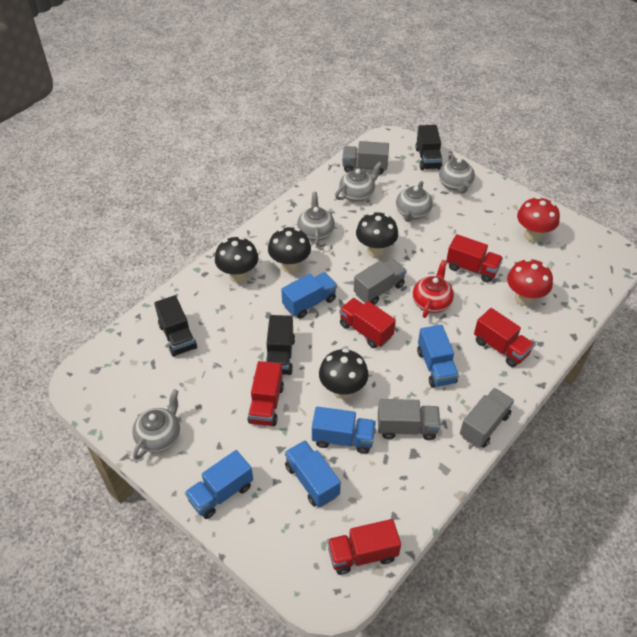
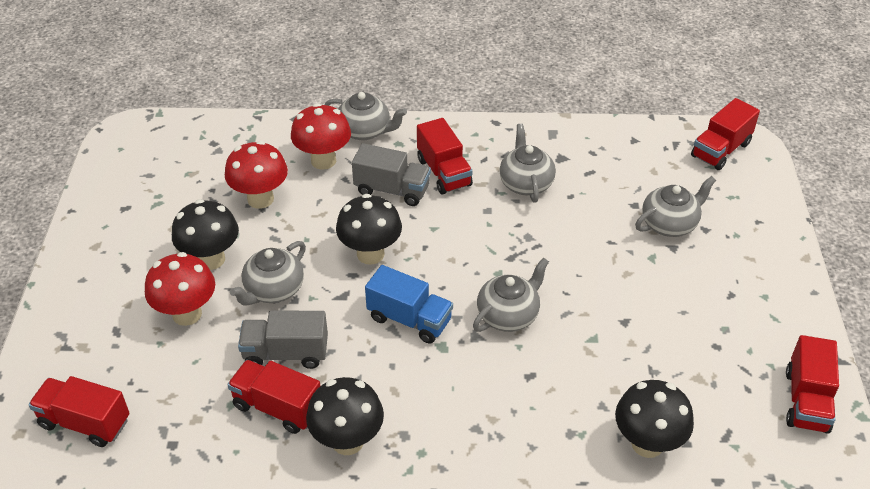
black truck: 3 -> 0
blue truck: 5 -> 1
grey truck: 4 -> 2
red mushroom: 2 -> 3
red teapot: 1 -> 0

